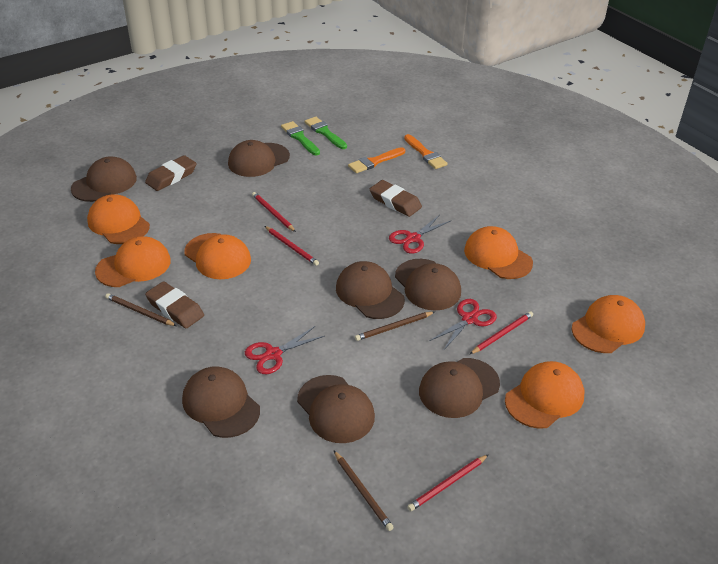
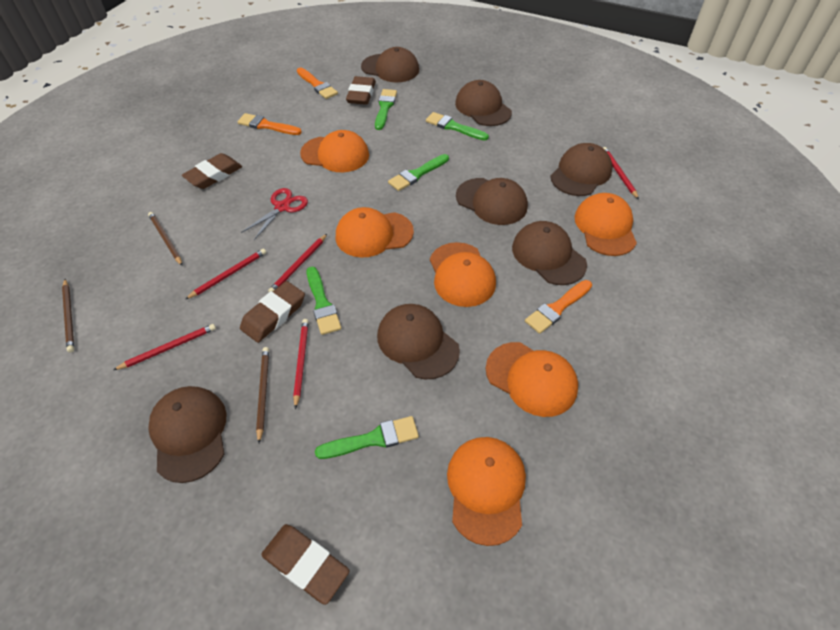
brown eraser: 3 -> 4
green brush: 2 -> 5
orange brush: 2 -> 3
red pencil: 4 -> 5
red scissors: 3 -> 1

